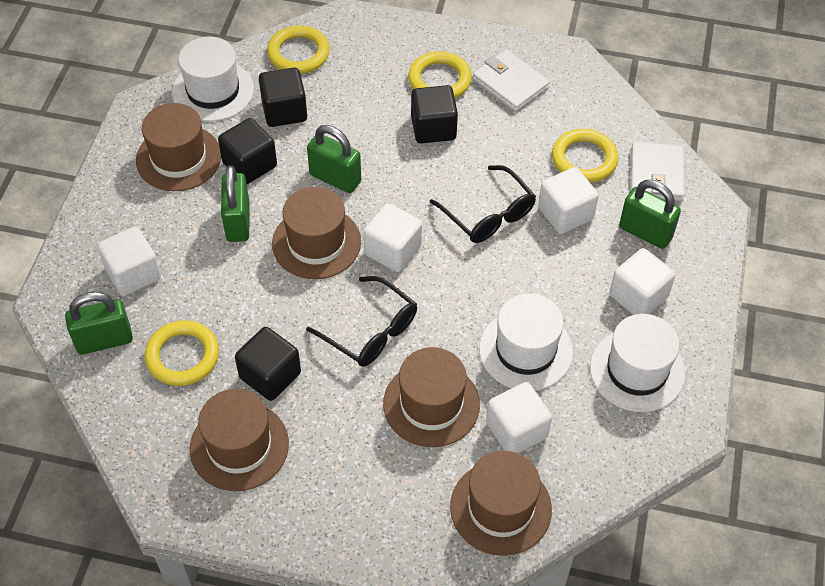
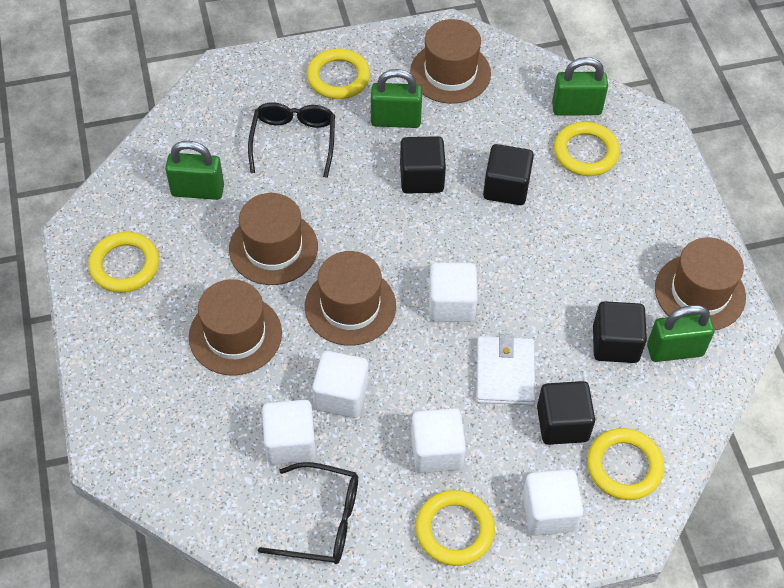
white hat: 3 -> 0
white wallet: 2 -> 1
yellow ring: 4 -> 5

